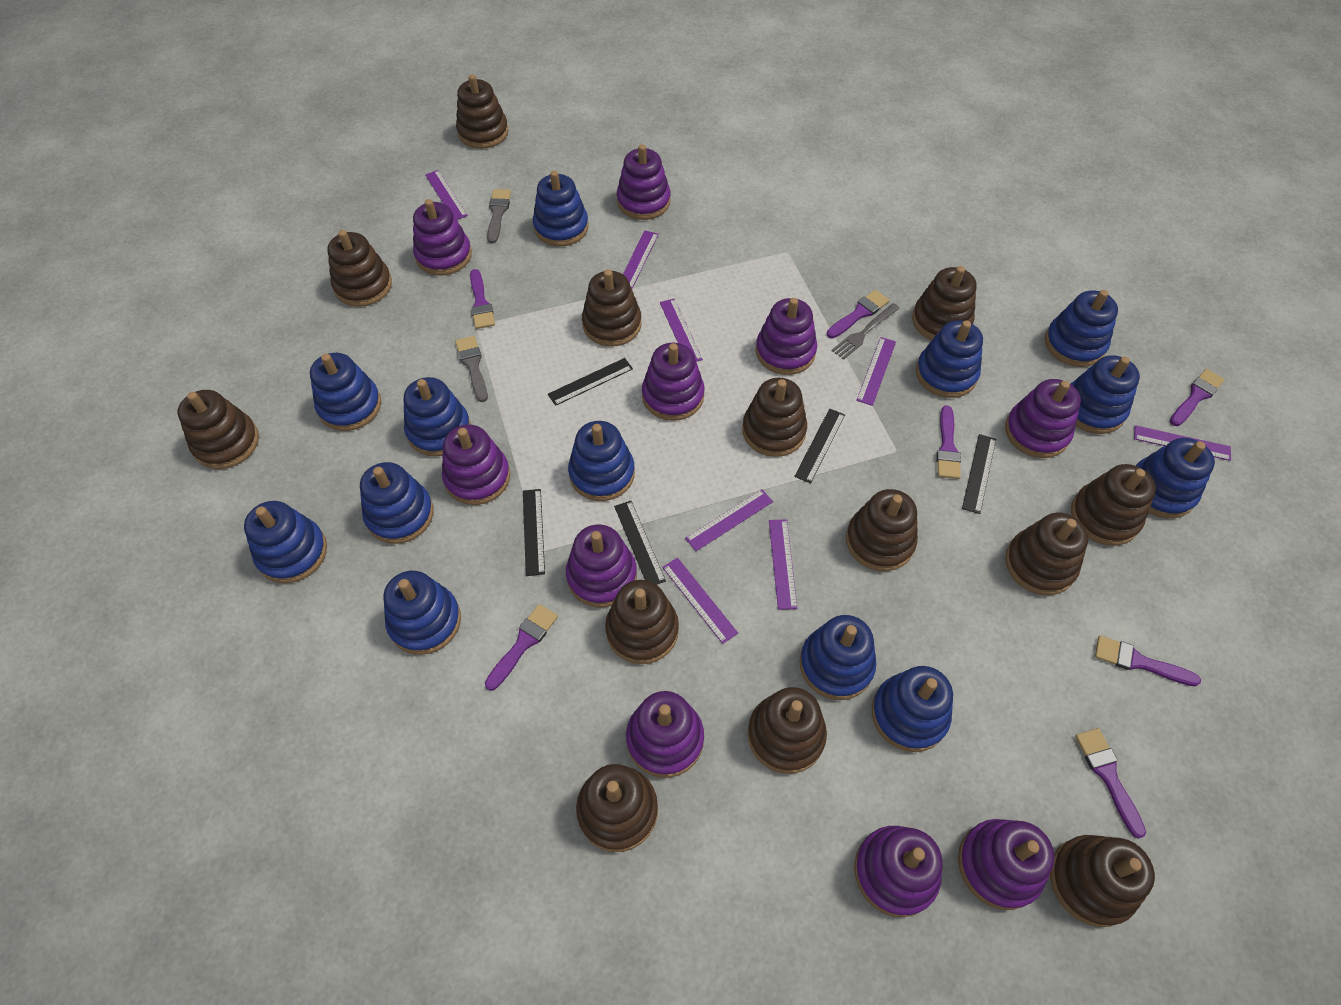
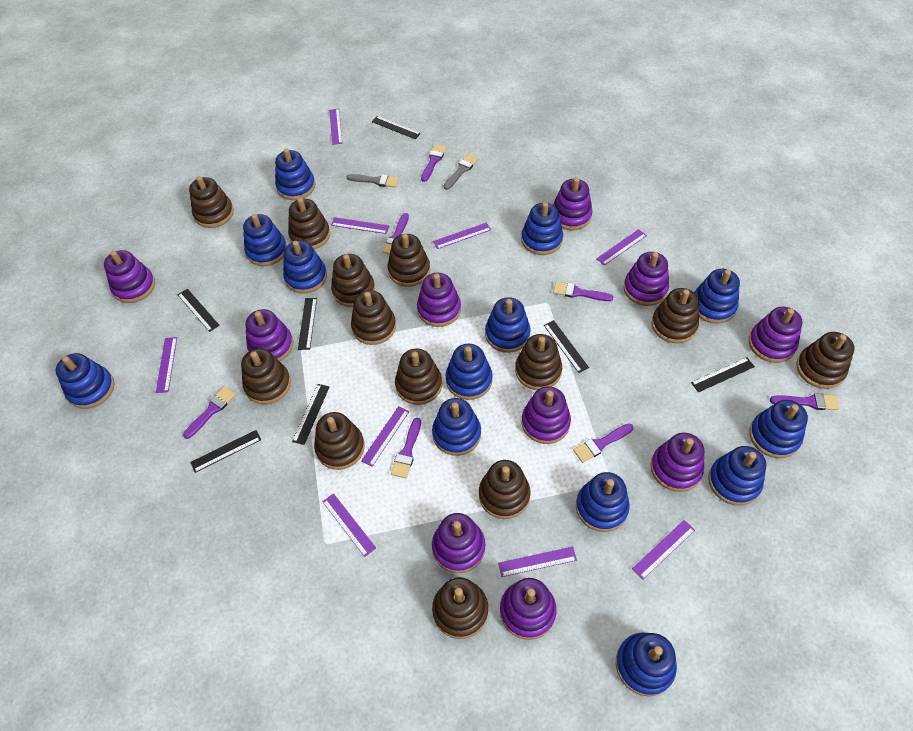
black ruler: 5 -> 7
grey fork: 1 -> 0
purple ruler: 8 -> 9

